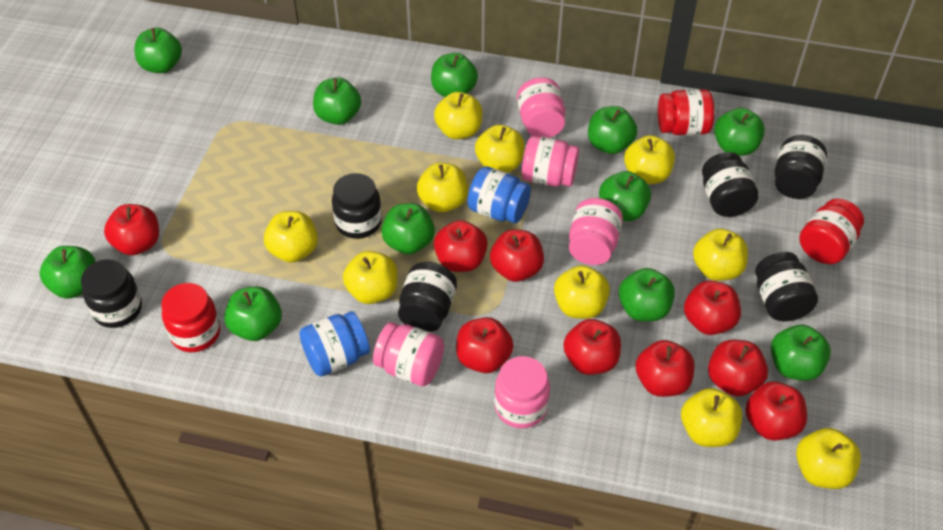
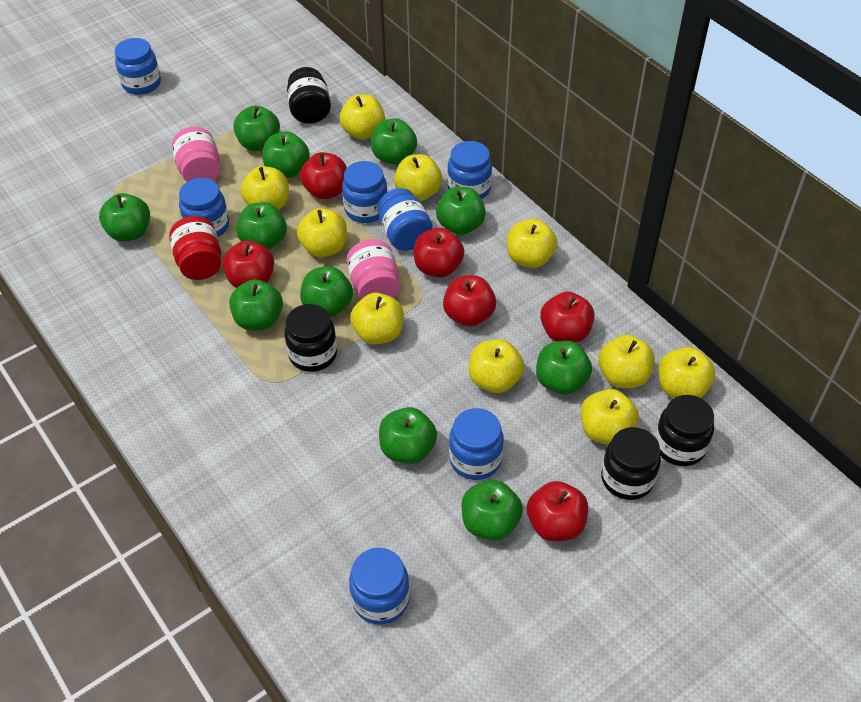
black jar: 6 -> 4
blue jar: 2 -> 7
pink jar: 5 -> 2
red apple: 9 -> 6
red jar: 3 -> 1

